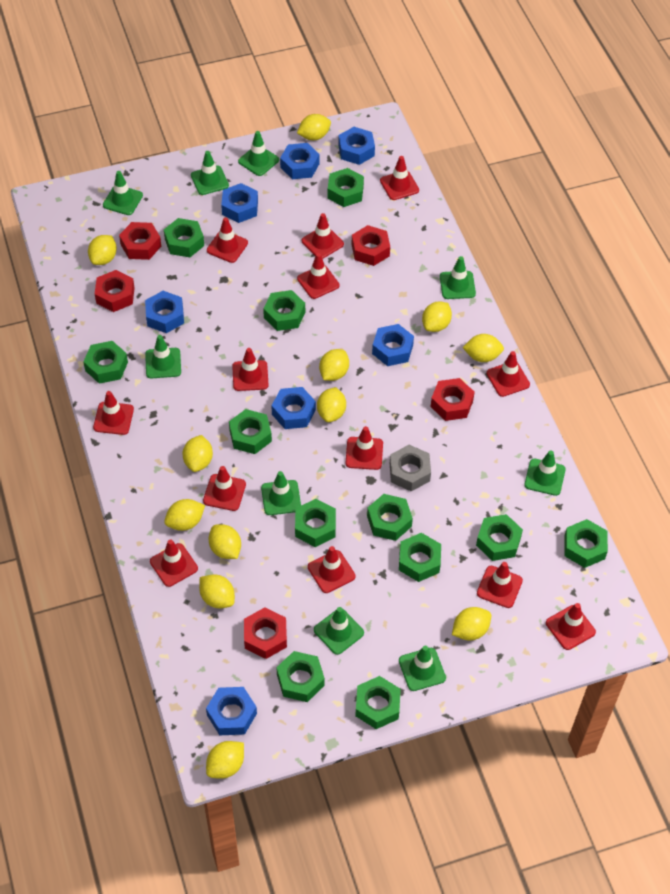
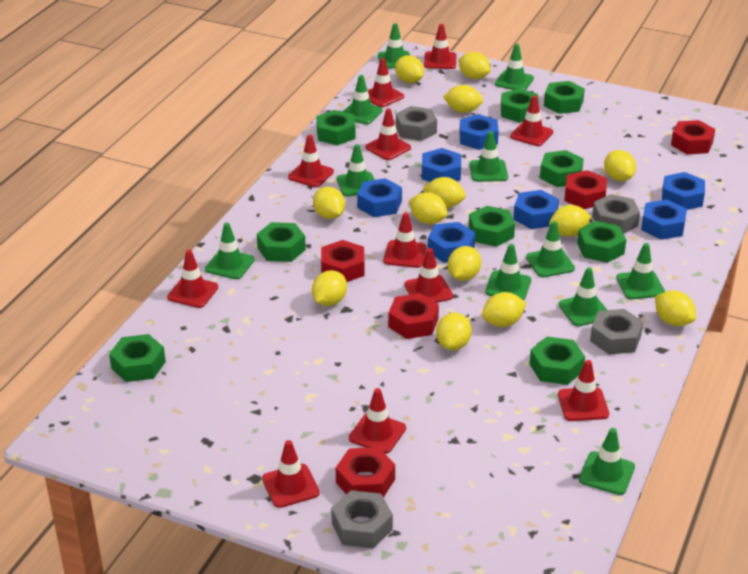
green nut: 12 -> 9
green traffic cone: 9 -> 11
grey nut: 1 -> 4
red traffic cone: 13 -> 11
yellow lemon: 12 -> 13

